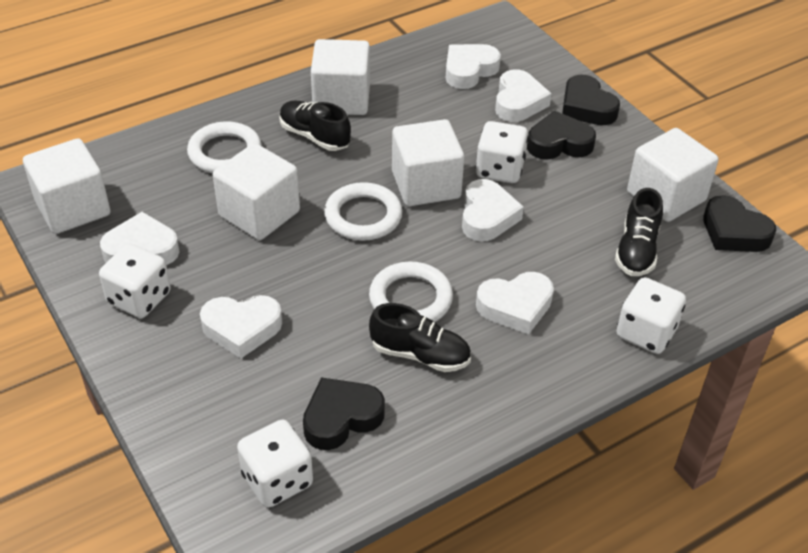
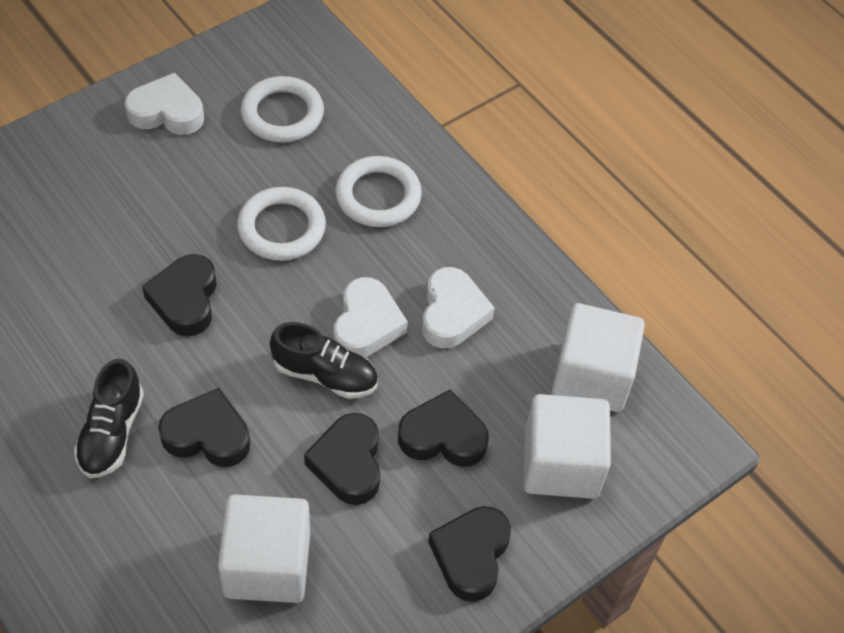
black heart: 4 -> 5
black shoe: 3 -> 2
white cube: 5 -> 3
white dice: 4 -> 0
white heart: 6 -> 3

